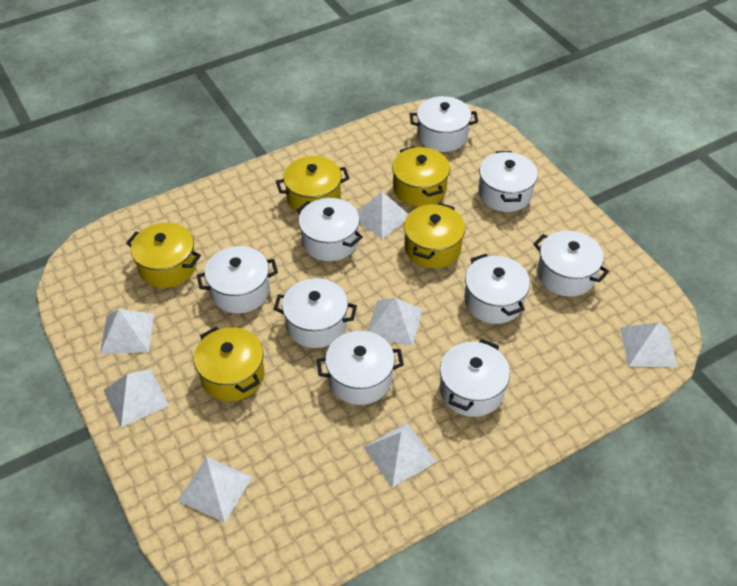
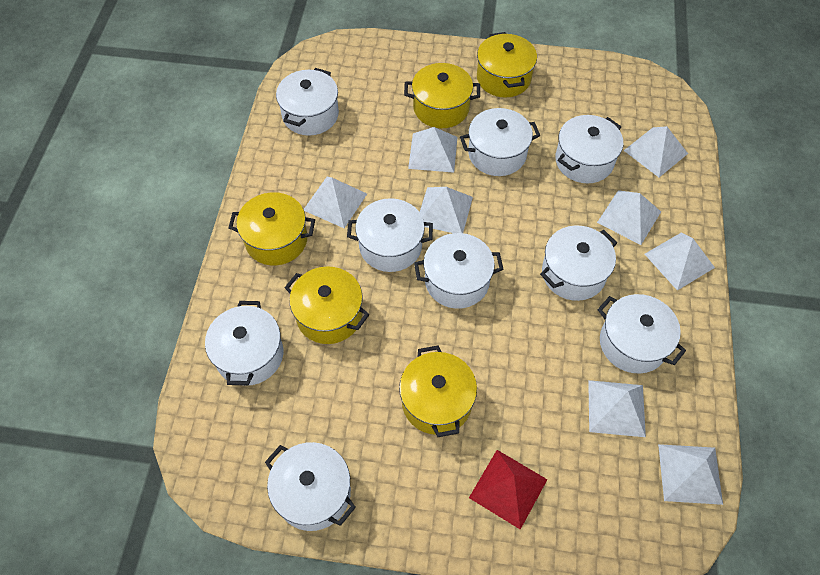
red pyramid: 0 -> 1
white pyramid: 7 -> 8

